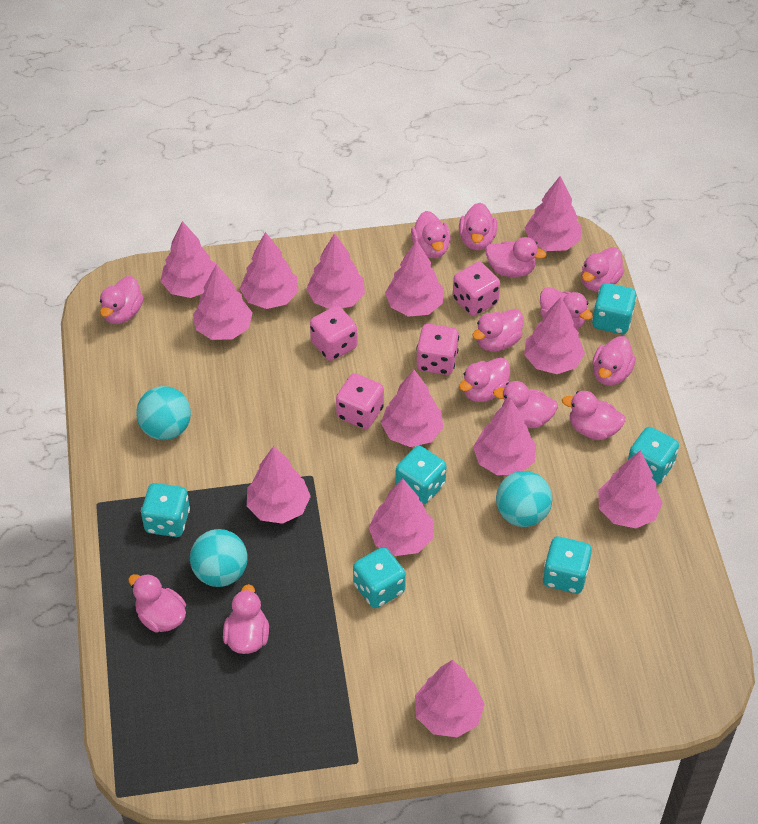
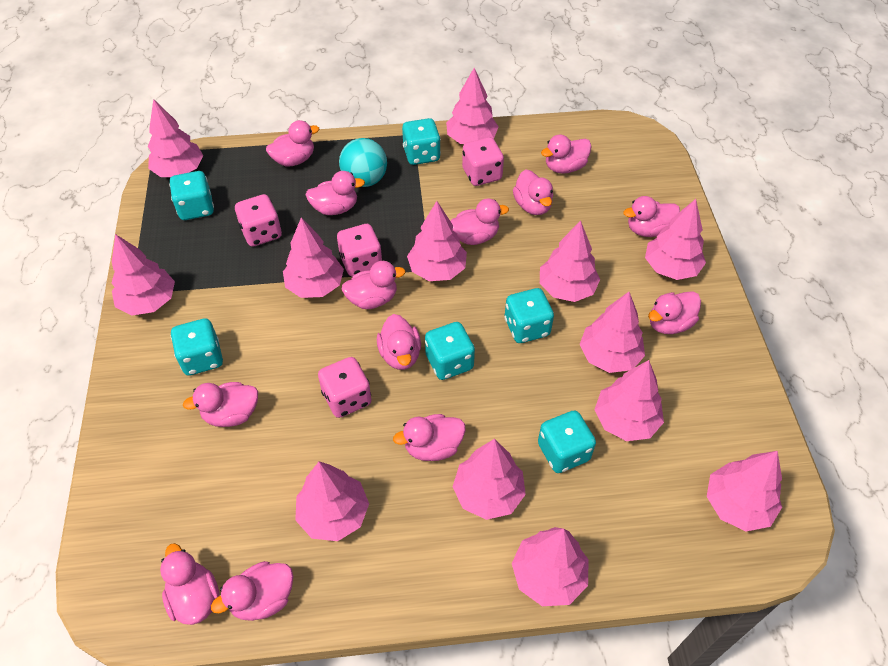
turquoise ball: 3 -> 1

